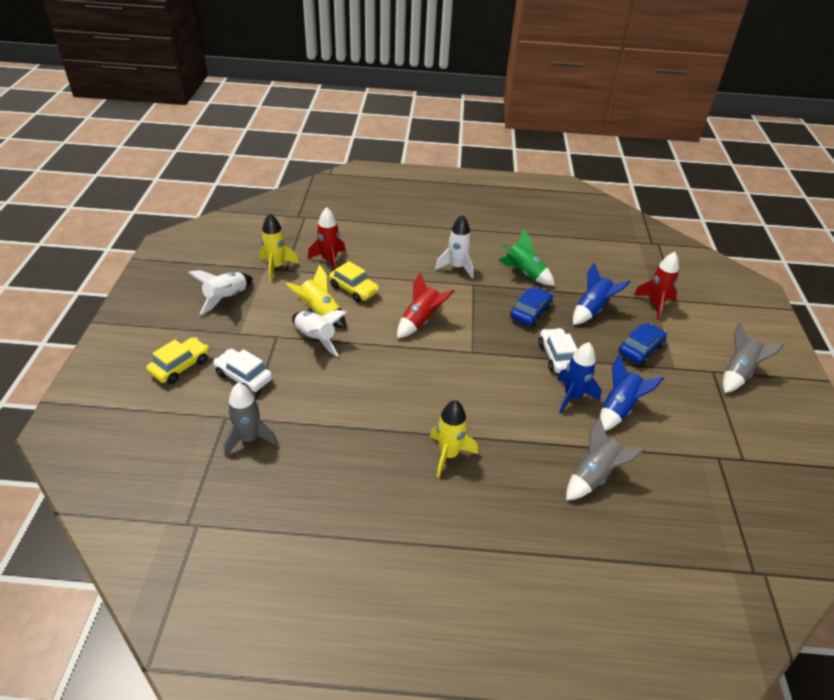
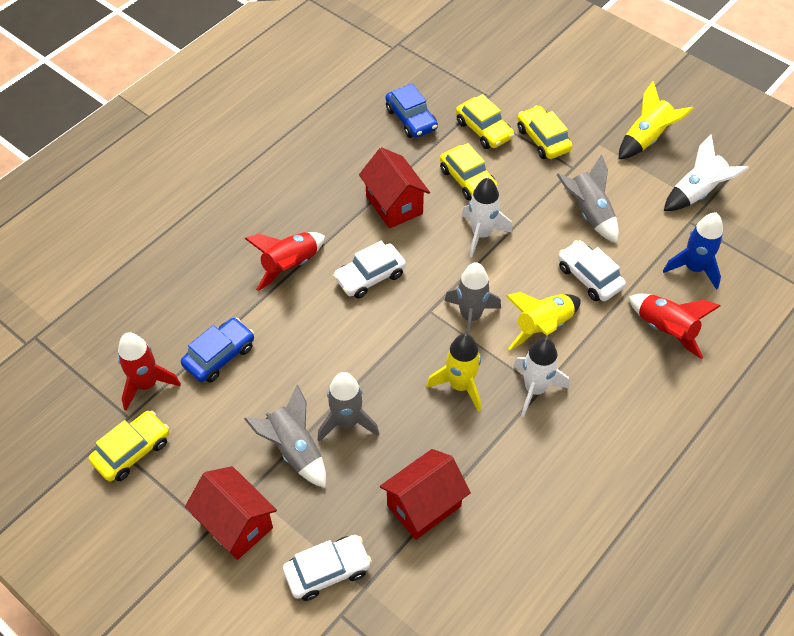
blue rocket: 3 -> 1
green rocket: 1 -> 0
grey rocket: 3 -> 4
red house: 0 -> 3
white car: 2 -> 3
yellow car: 2 -> 4

